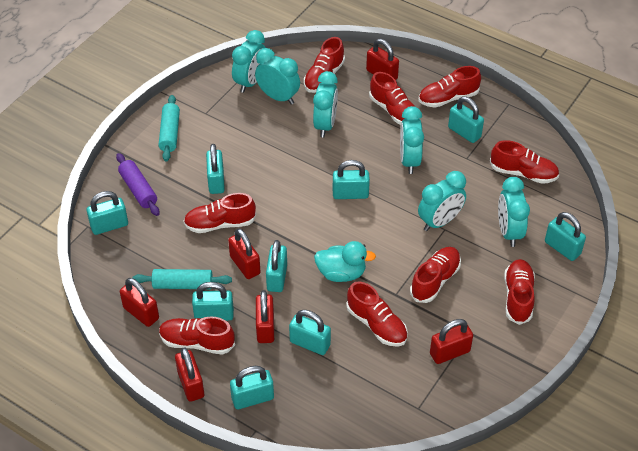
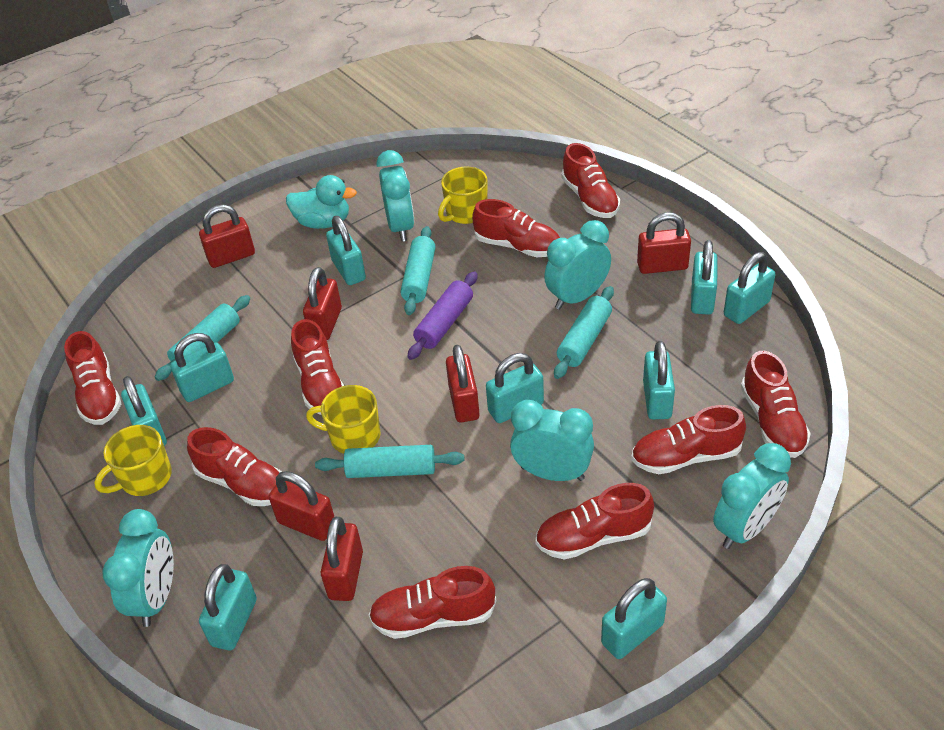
turquoise clock: 6 -> 5
turquoise rolling pin: 2 -> 4
yellow mug: 0 -> 3

